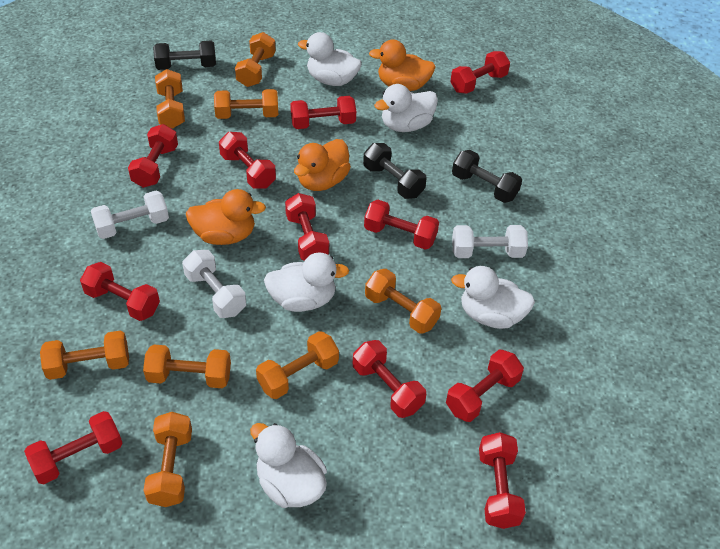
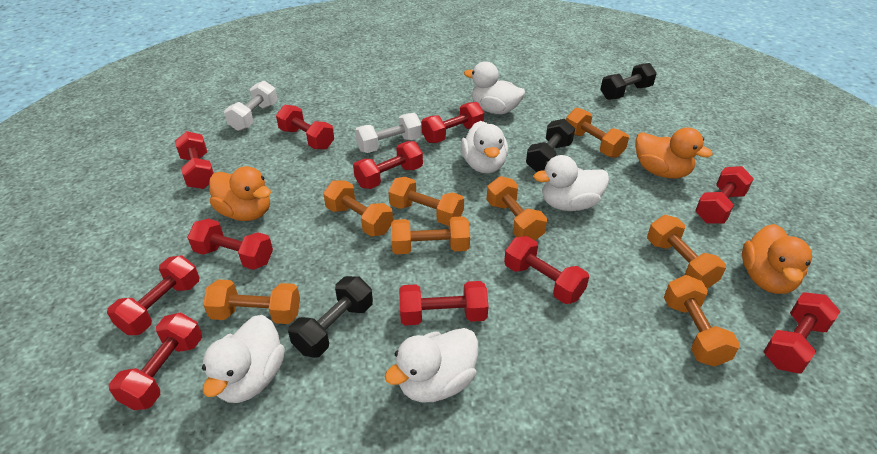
white dumbbell: 3 -> 2

